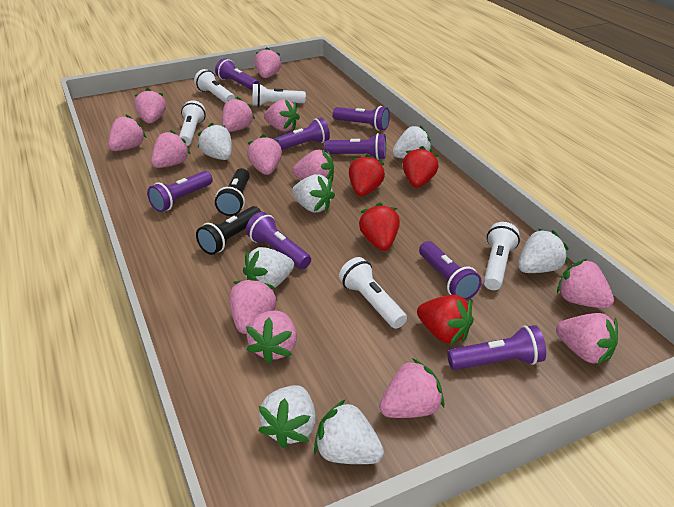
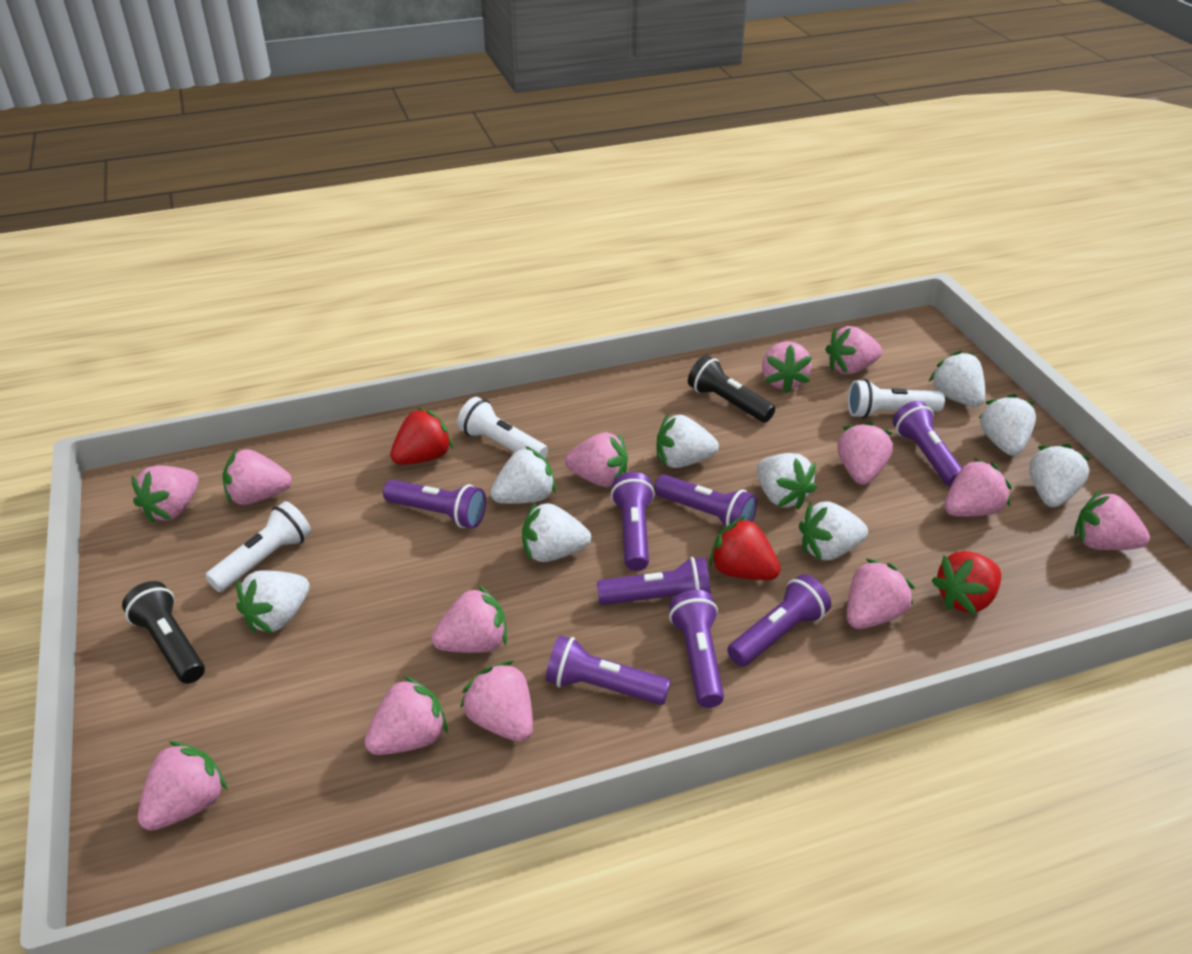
red strawberry: 4 -> 3
white flashlight: 5 -> 3
white strawberry: 7 -> 9

